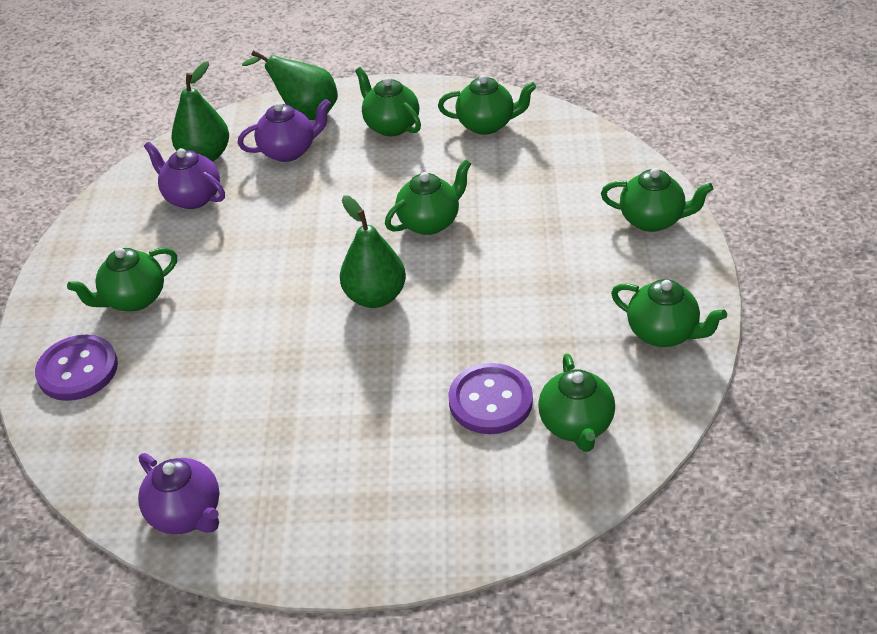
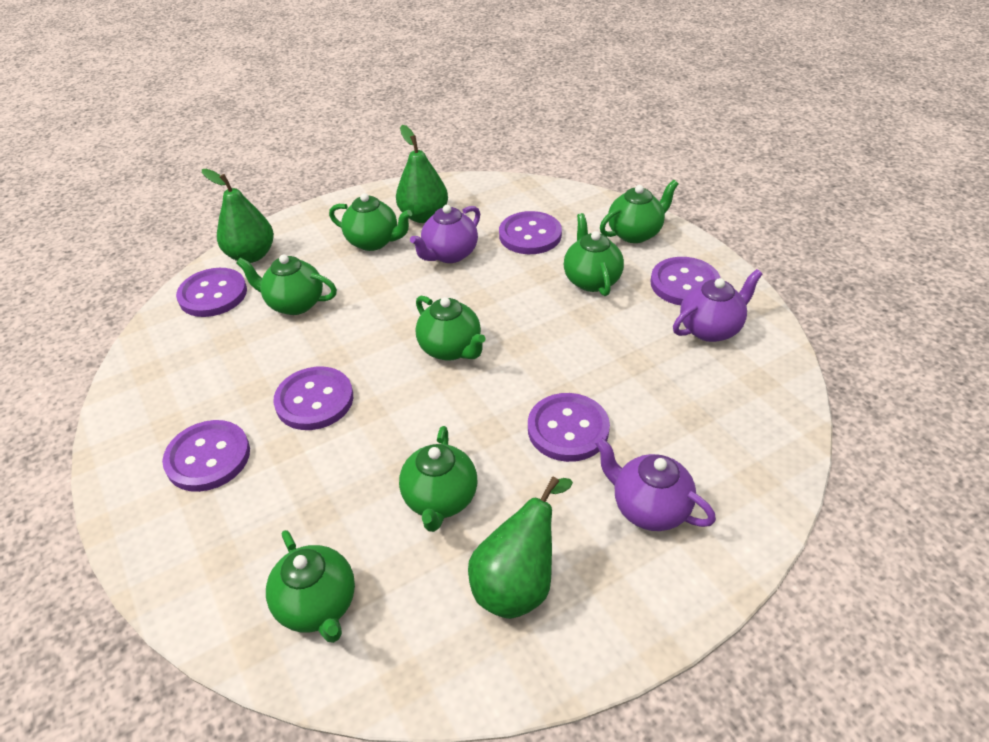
purple button: 2 -> 6

